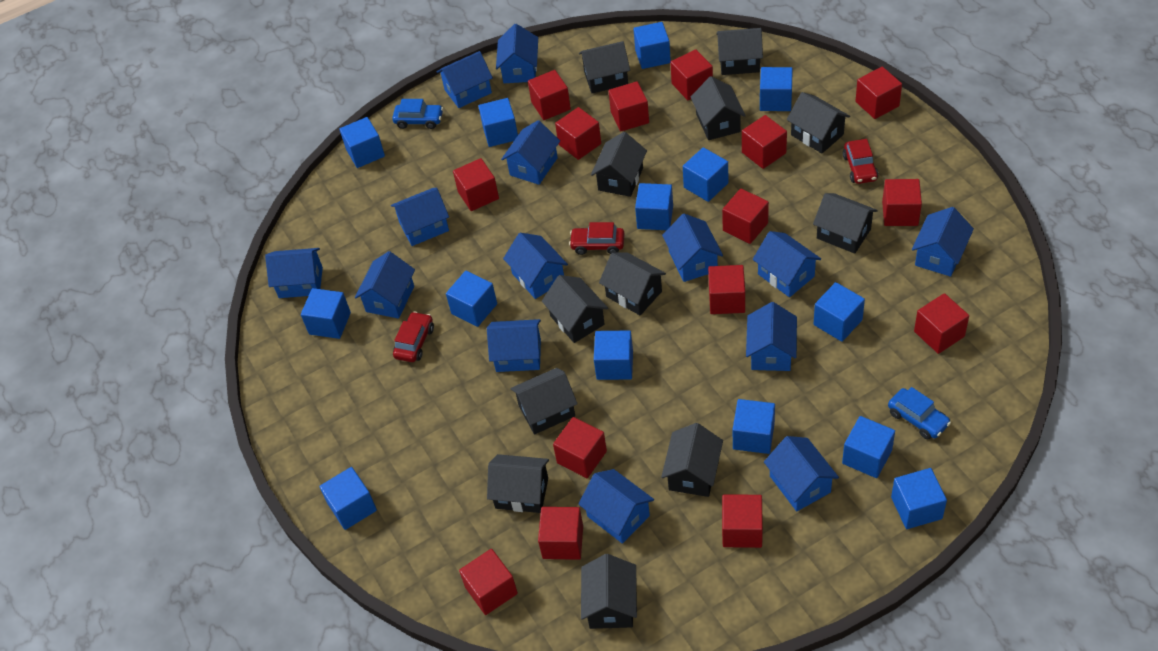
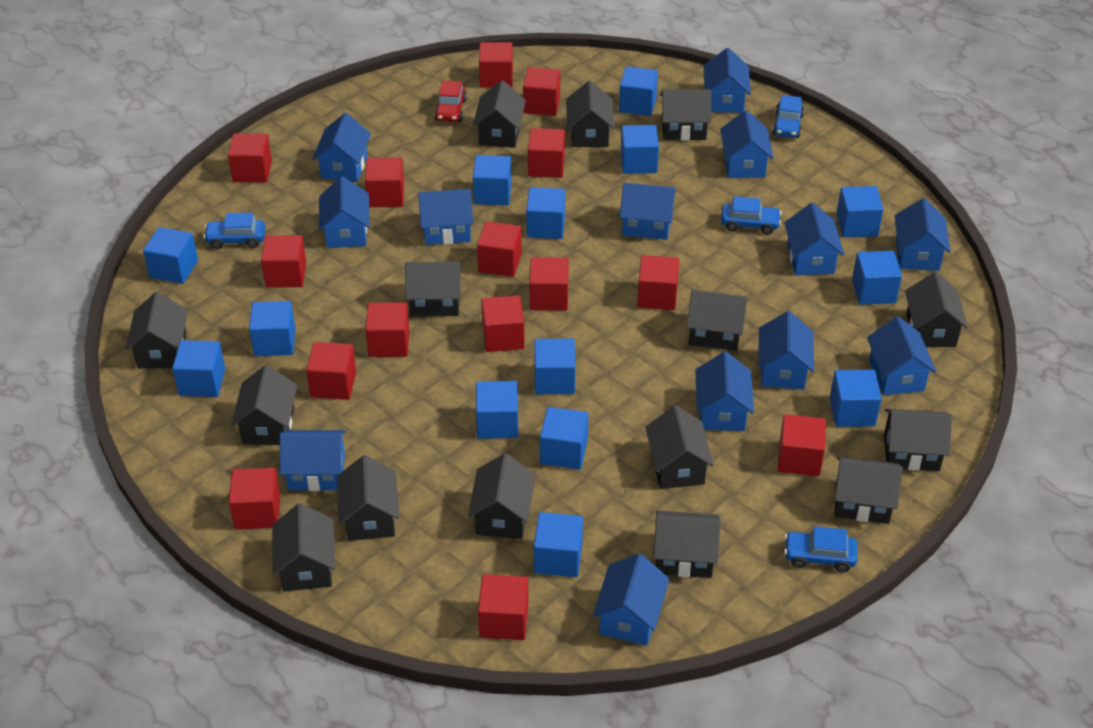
black house: 12 -> 15
blue car: 2 -> 4
blue house: 14 -> 13
red car: 3 -> 1

